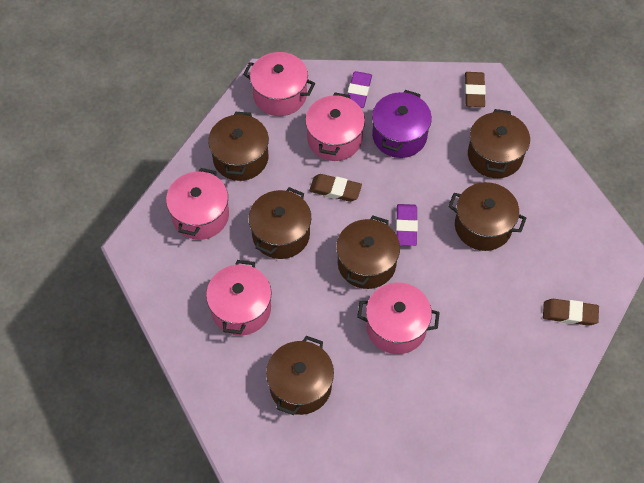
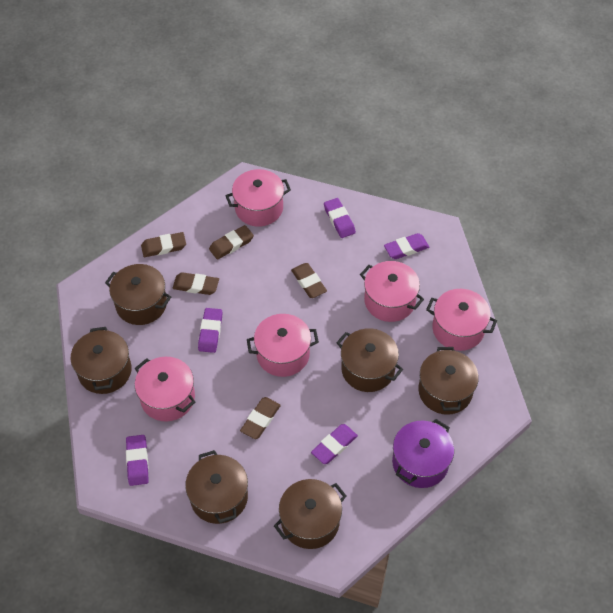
brown eraser: 3 -> 5
purple eraser: 2 -> 5

